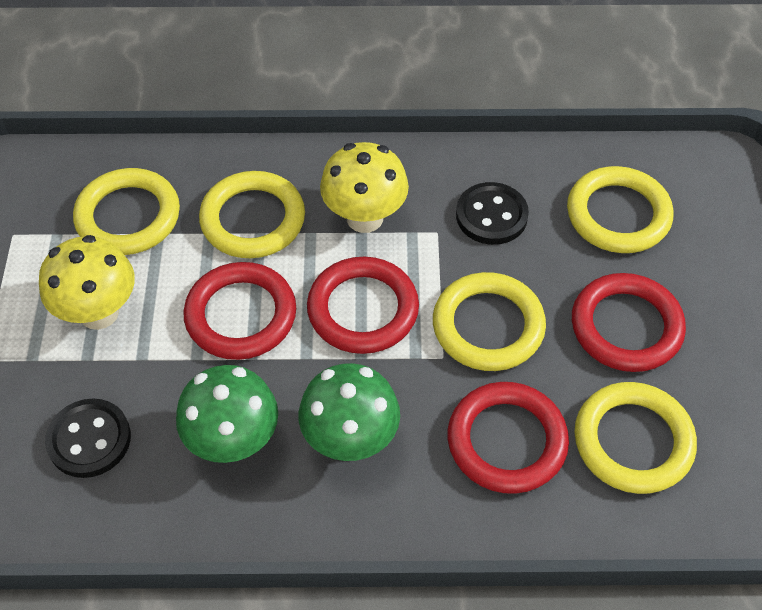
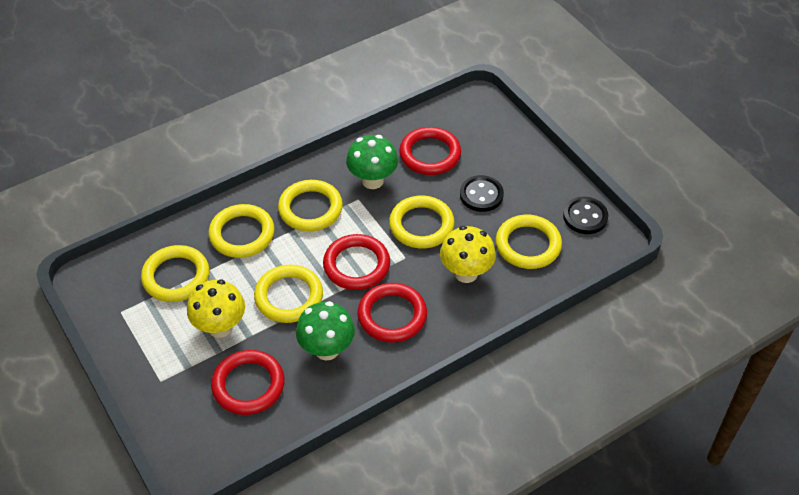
yellow ring: 5 -> 6

